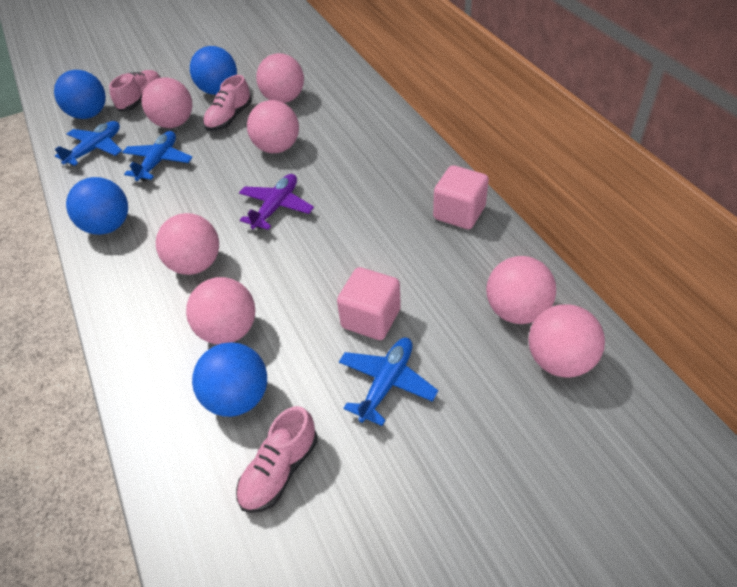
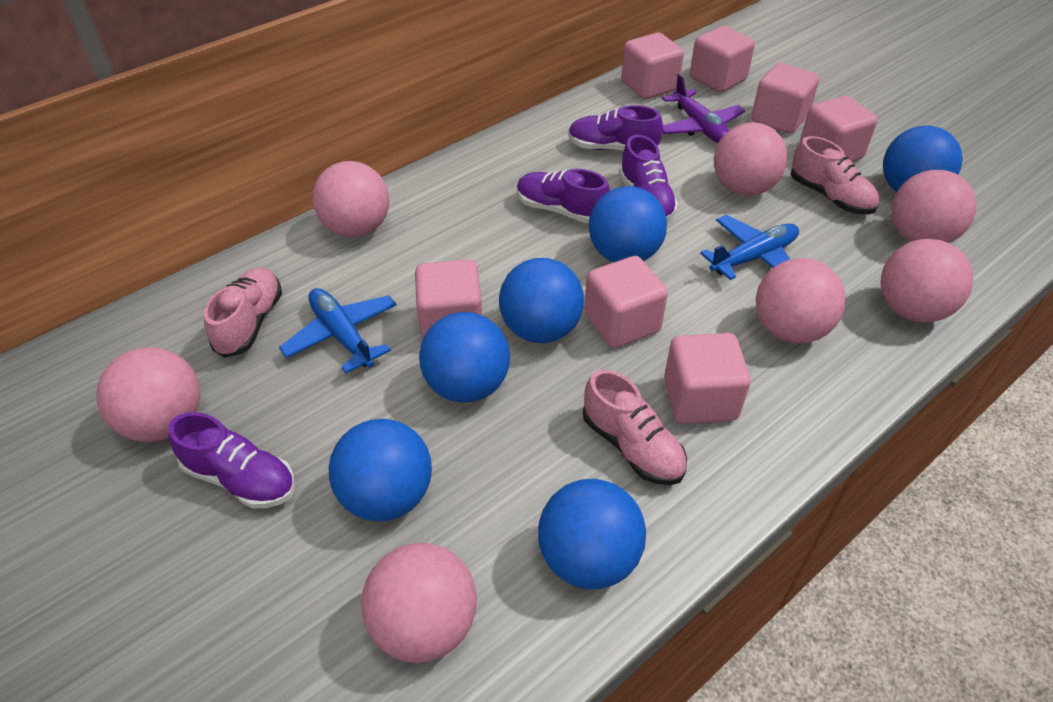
blue ball: 4 -> 6
blue plane: 3 -> 2
pink cube: 2 -> 7
purple shoe: 0 -> 4

